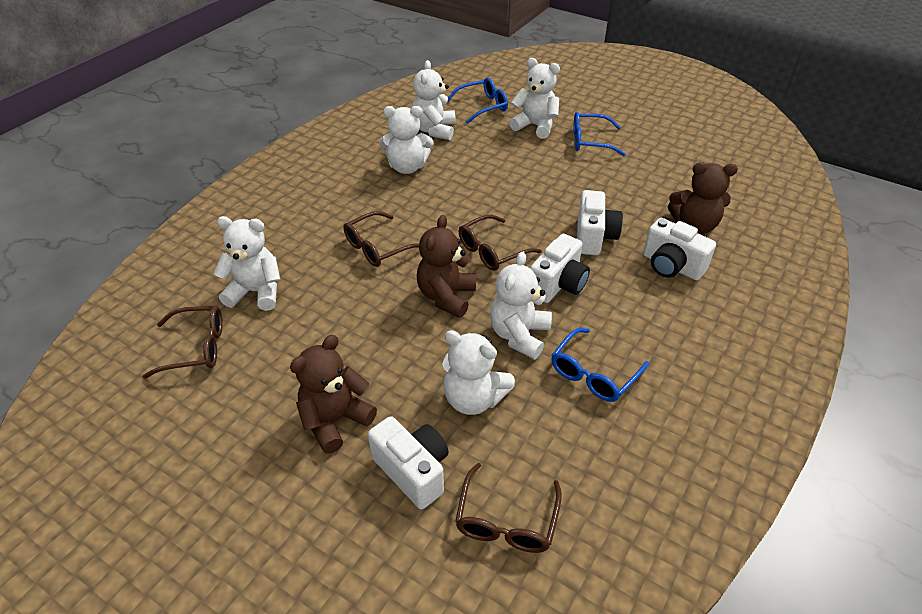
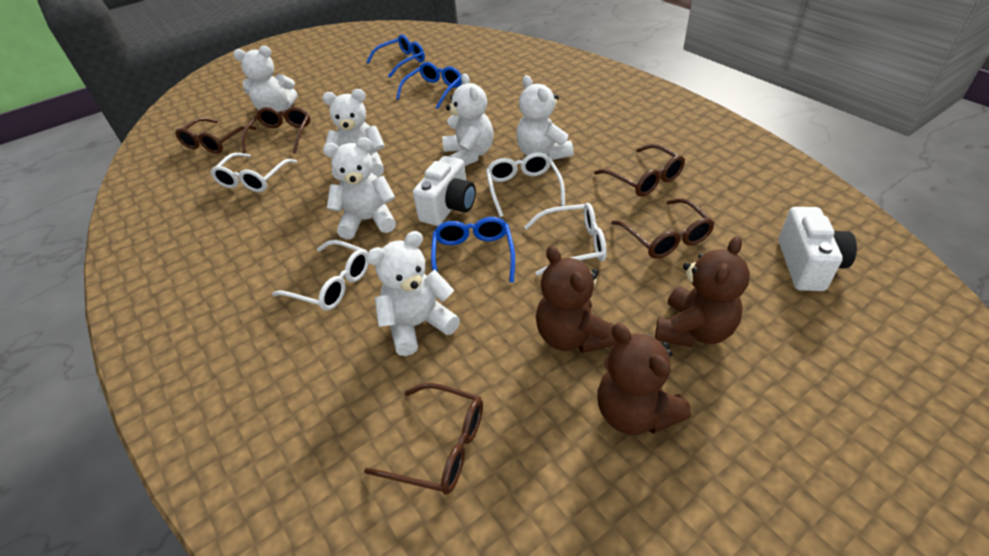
brown glasses: 4 -> 5
white camera: 4 -> 2
white glasses: 0 -> 4

